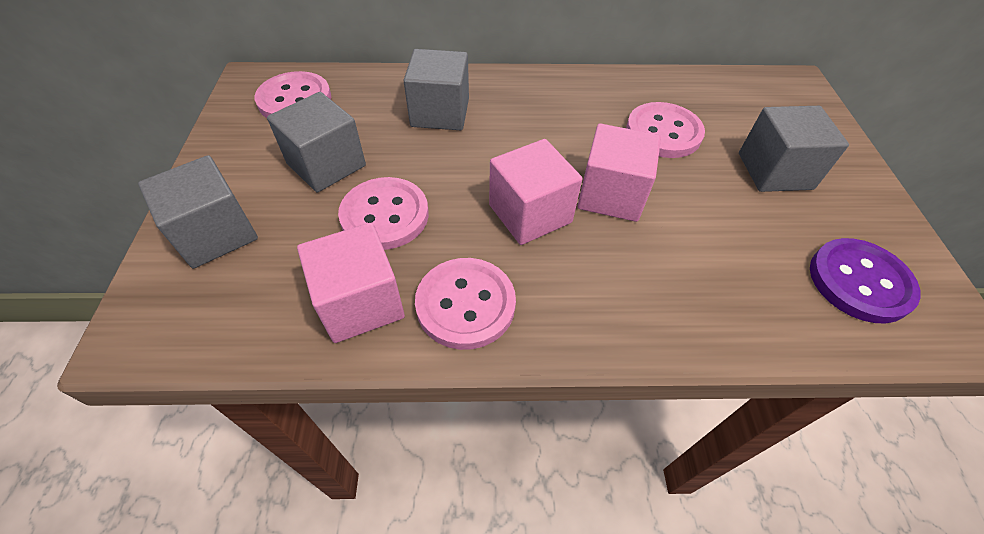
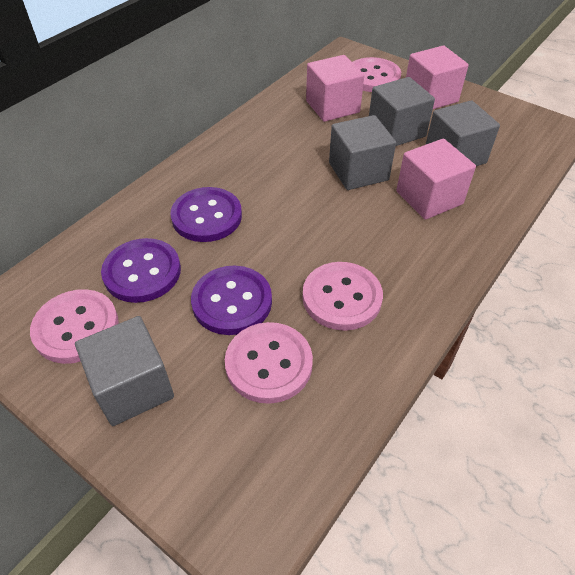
purple button: 1 -> 3

